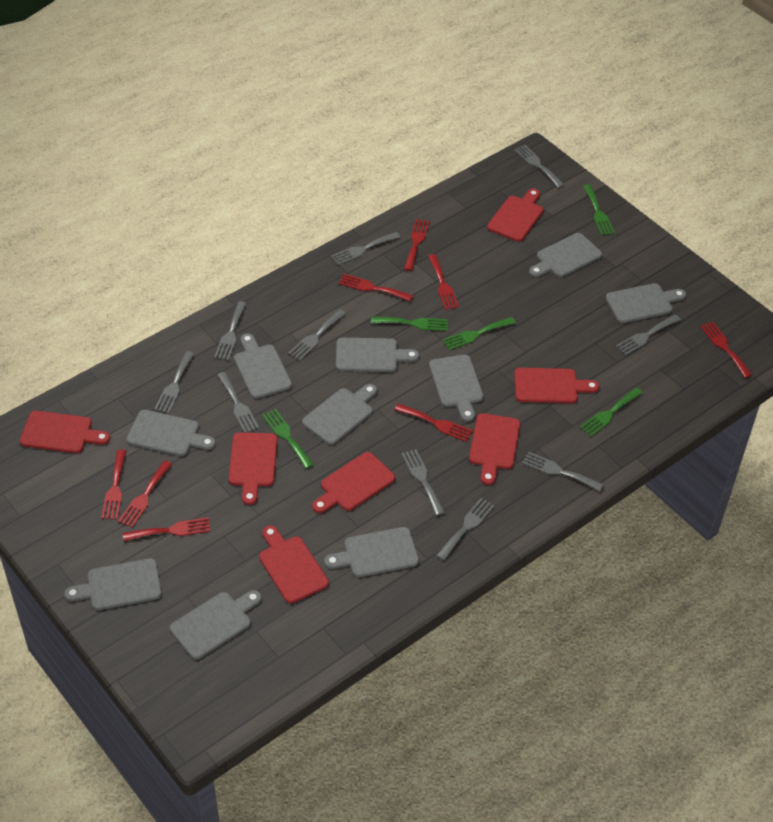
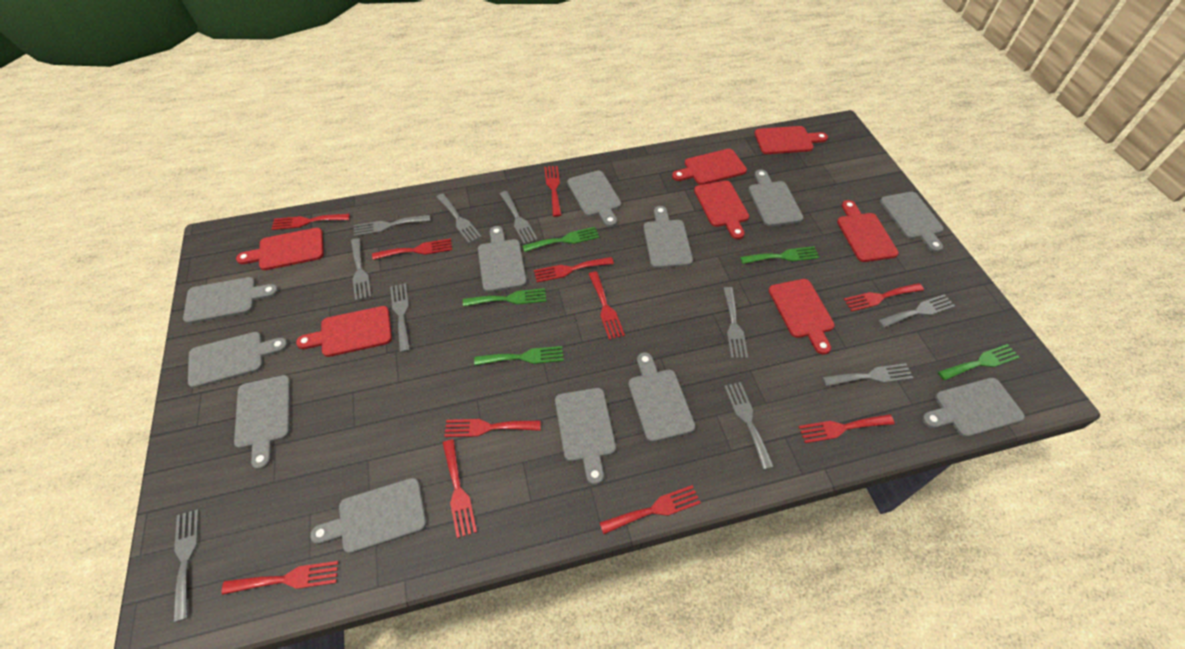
grey cutting board: 10 -> 12
red fork: 8 -> 11

